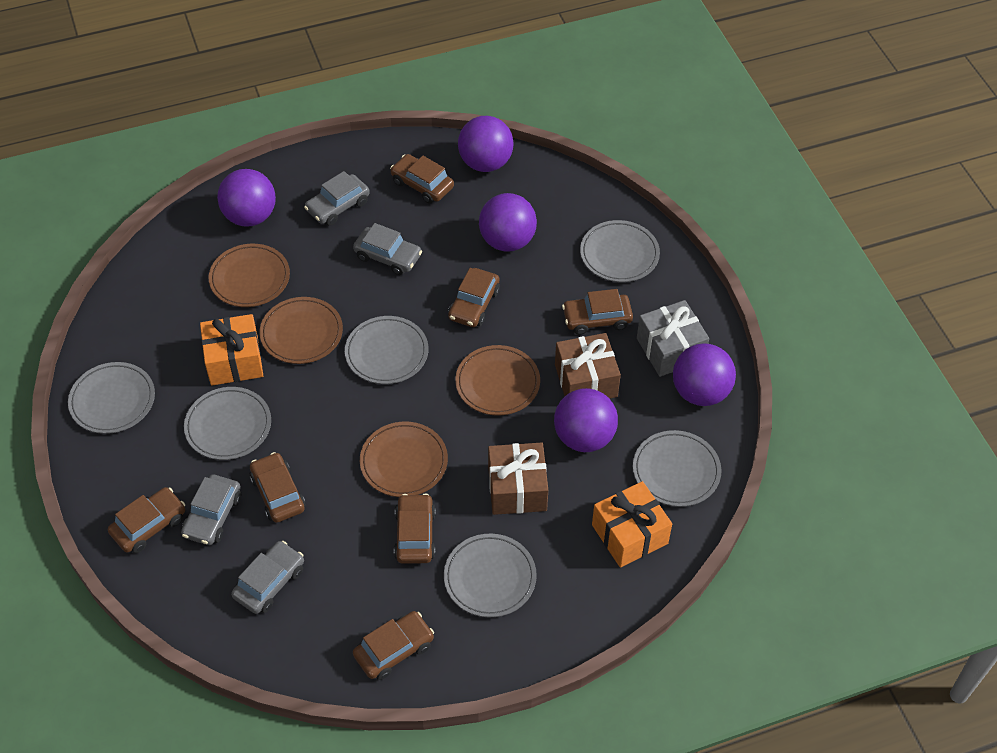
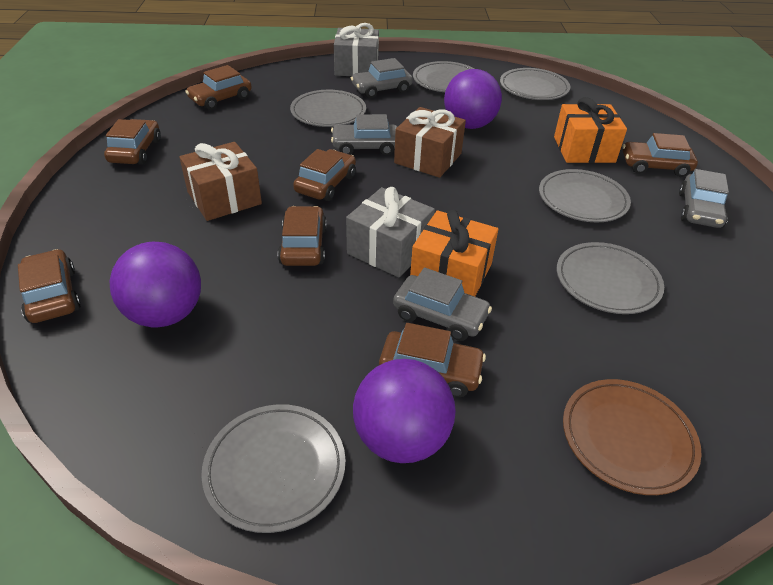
brown plate: 4 -> 1
grey gift: 1 -> 2
purple ball: 5 -> 3

